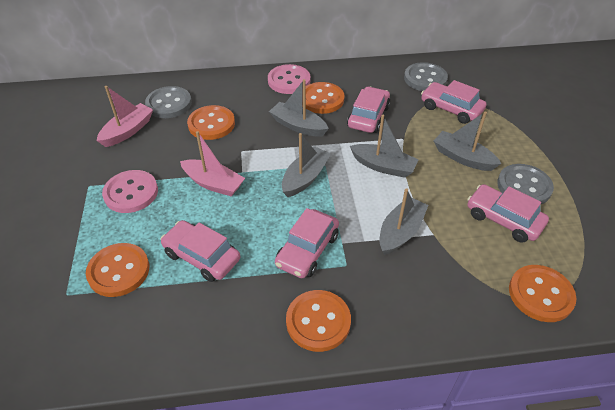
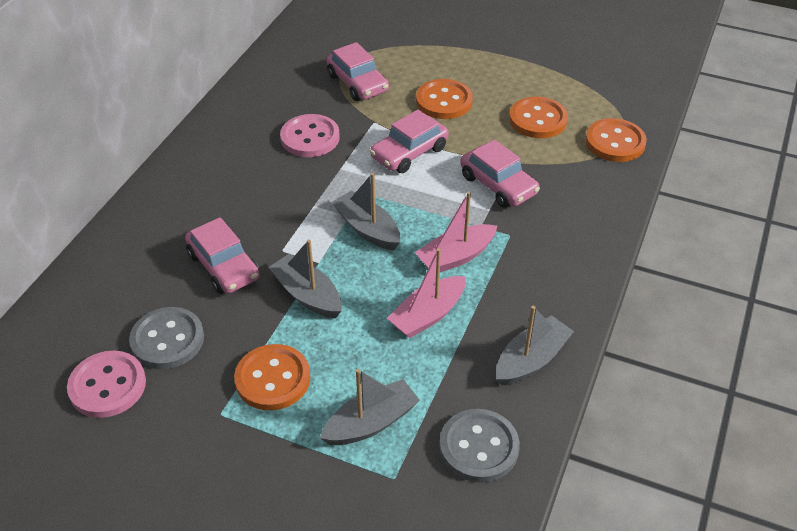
grey boat: 5 -> 4
grey button: 3 -> 2
orange button: 5 -> 4
pink car: 5 -> 4

